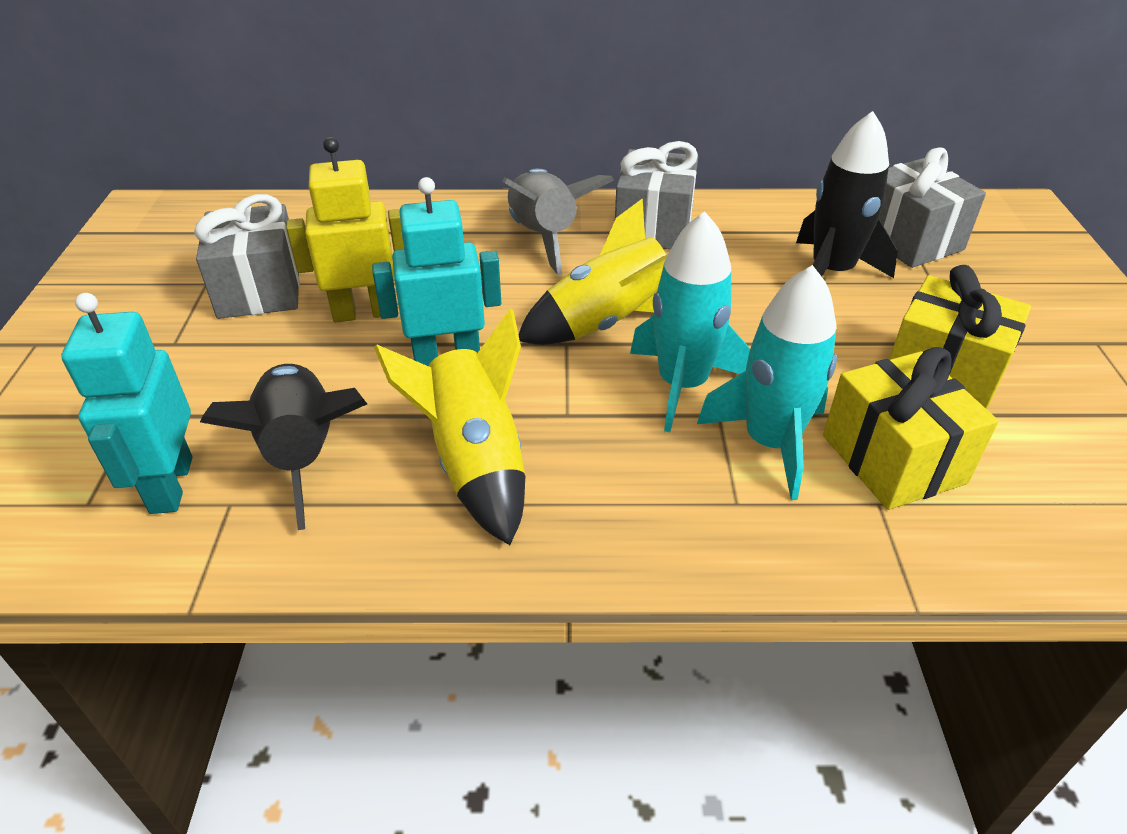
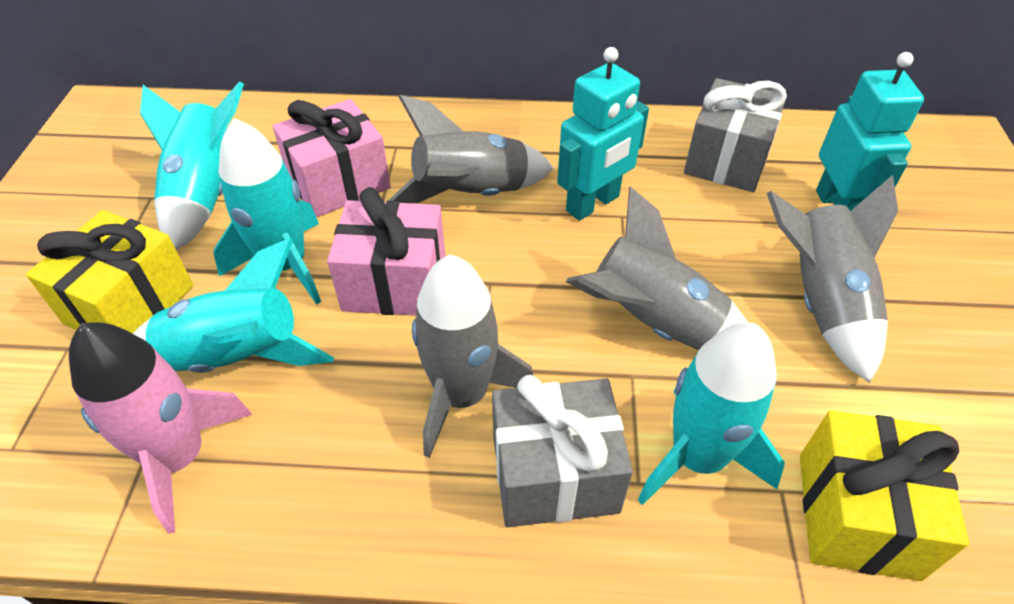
black rocket: 2 -> 0
grey gift: 3 -> 2
grey rocket: 1 -> 4
pink gift: 0 -> 2
pink rocket: 0 -> 1
turquoise rocket: 2 -> 4
yellow robot: 1 -> 0
yellow rocket: 2 -> 0

